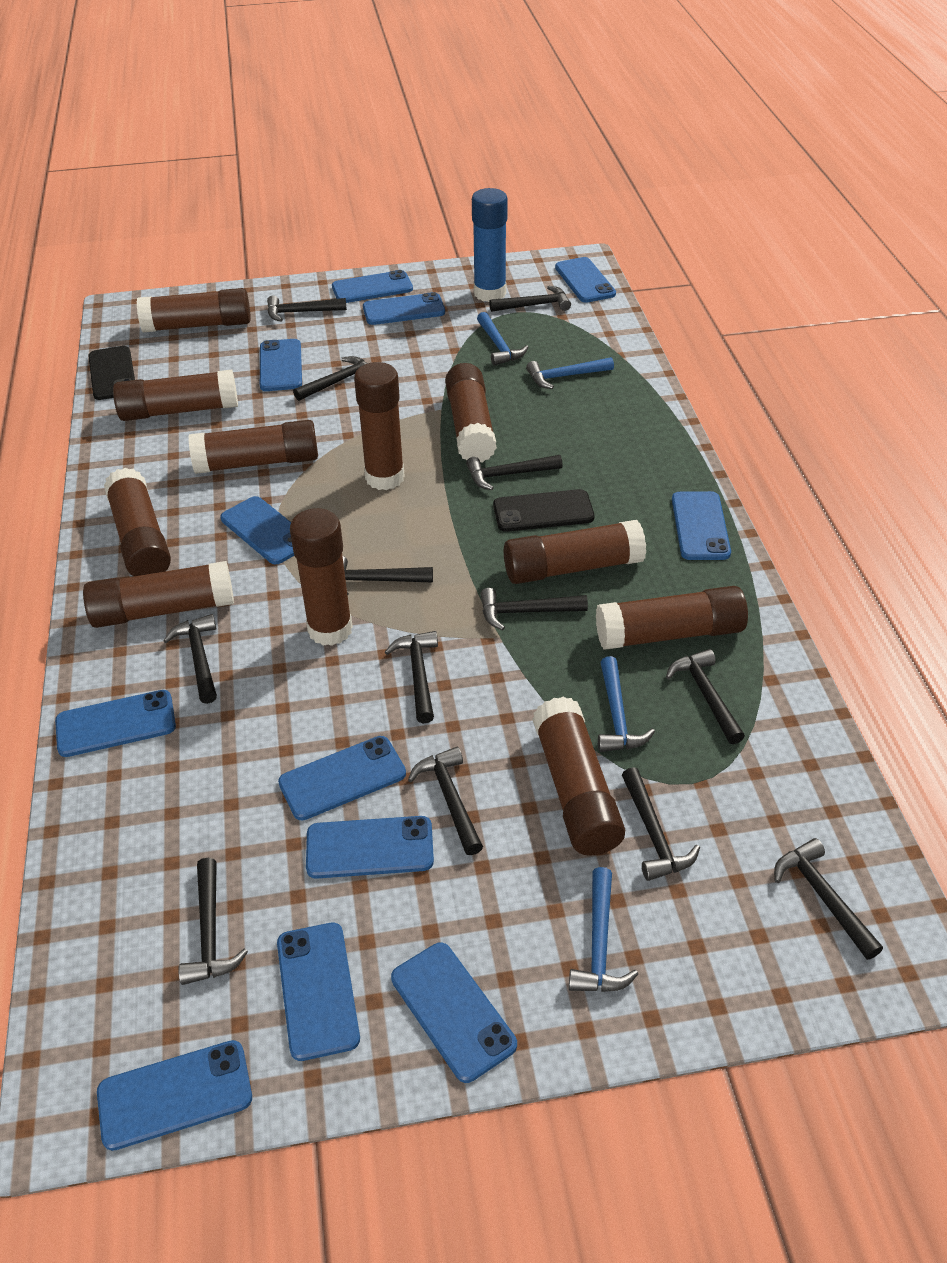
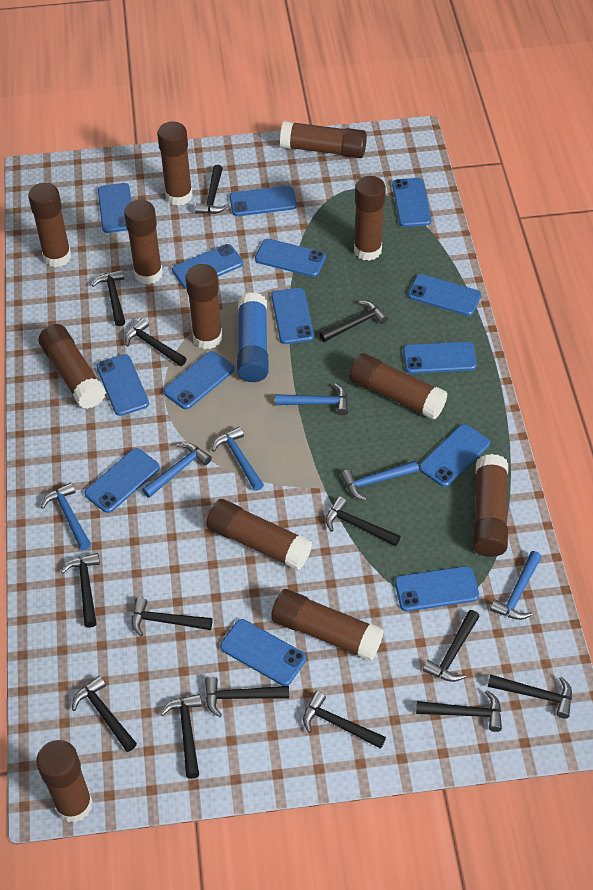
black hammer: 13 -> 14
black phone: 2 -> 0
blue hammer: 4 -> 6
blue phone: 12 -> 14
brown glue stick: 11 -> 12

